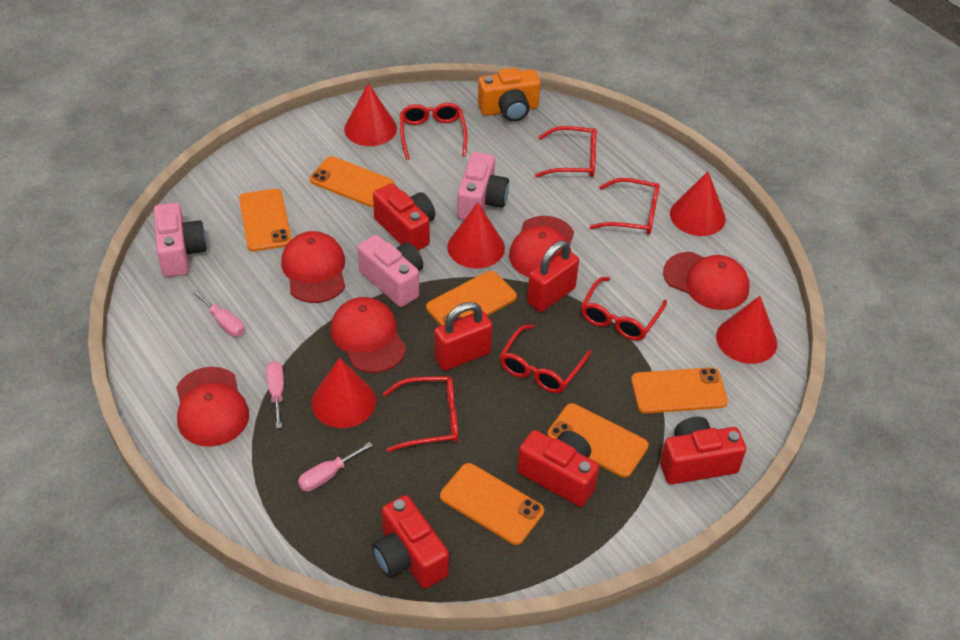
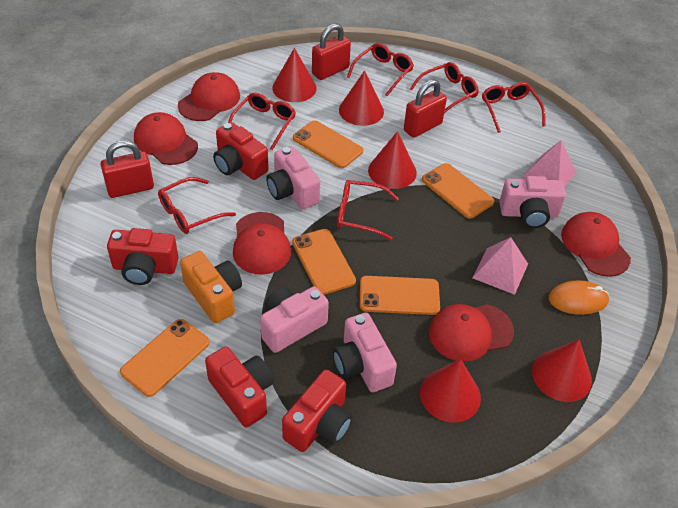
orange mouse: 0 -> 1
orange phone: 6 -> 5
pink camera: 3 -> 4
pink pyramid: 0 -> 2
pink screwdriver: 3 -> 0
red padlock: 2 -> 3

